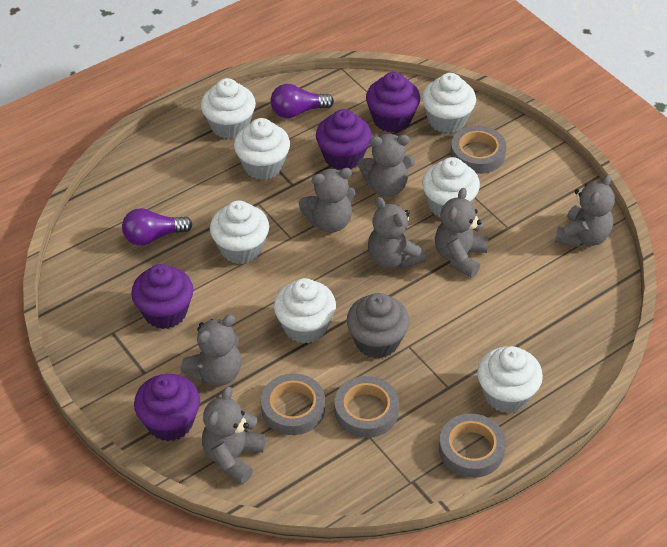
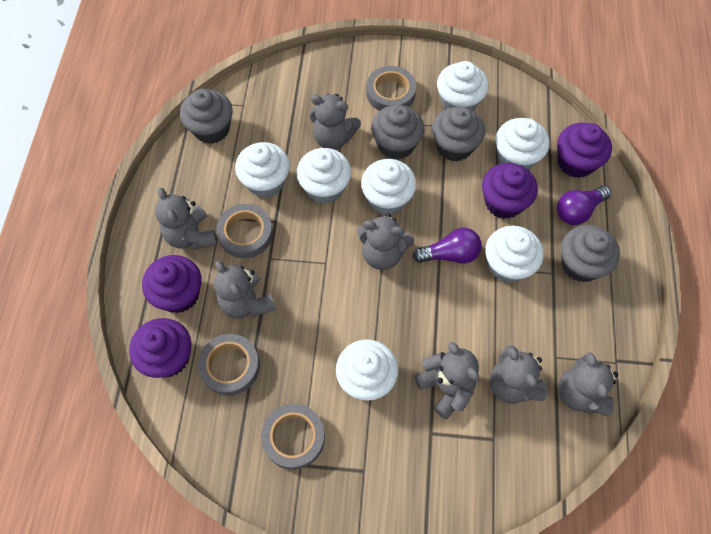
grey cupcake: 1 -> 4

